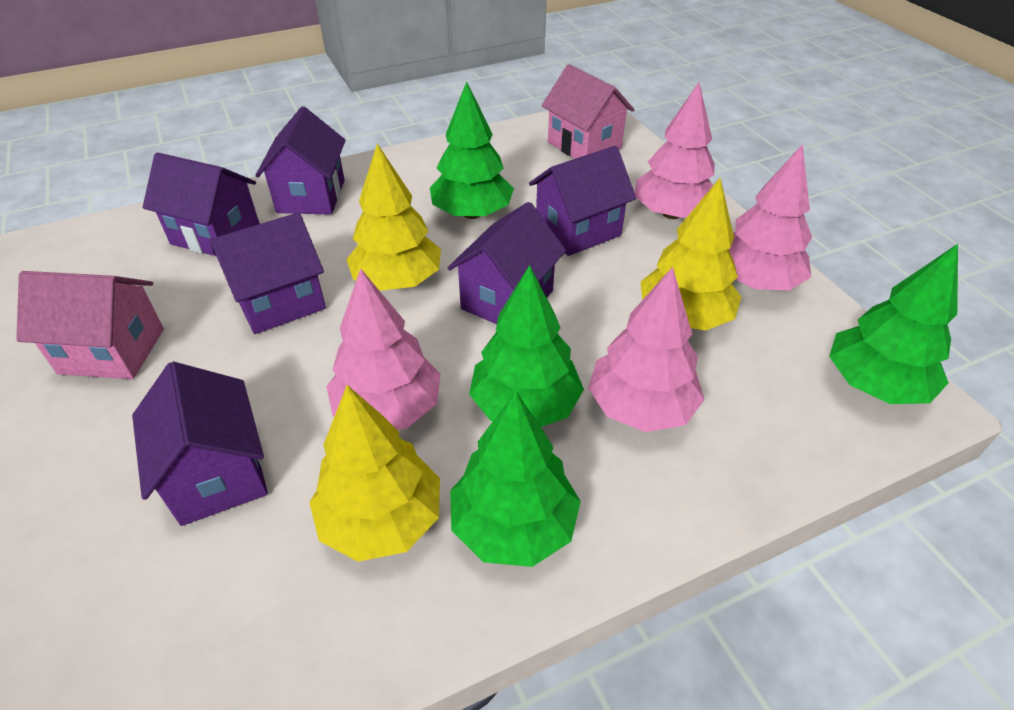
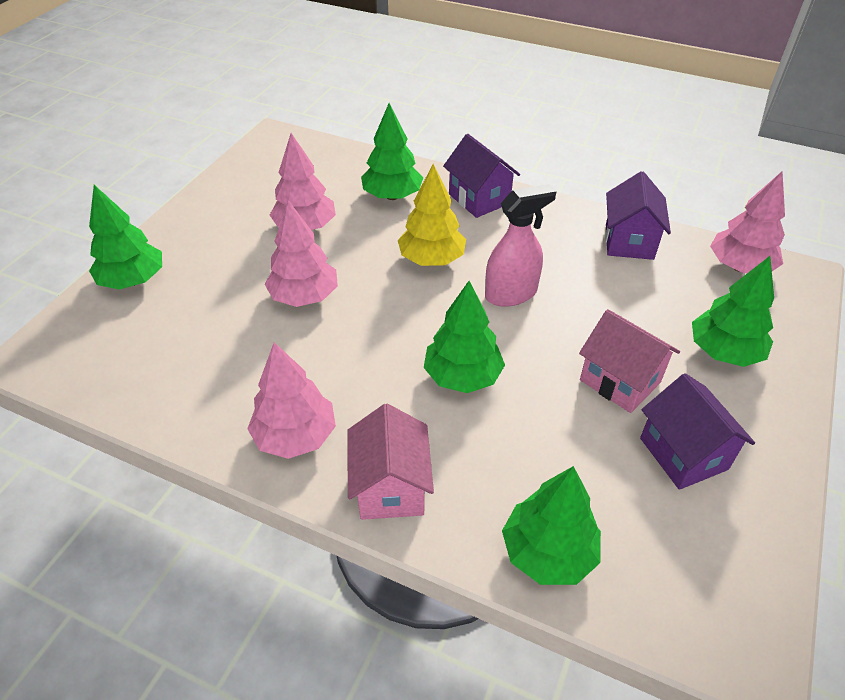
green tree: 4 -> 5
pink spray bottle: 0 -> 1
purple house: 6 -> 3
yellow tree: 3 -> 1

